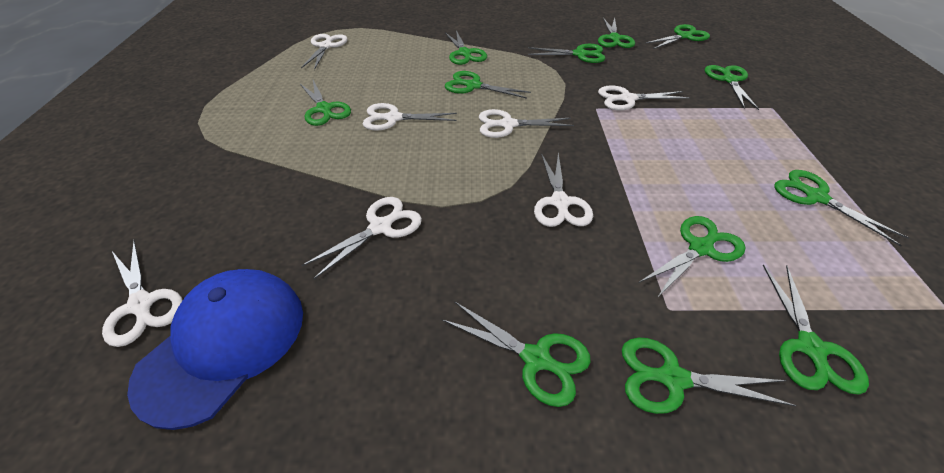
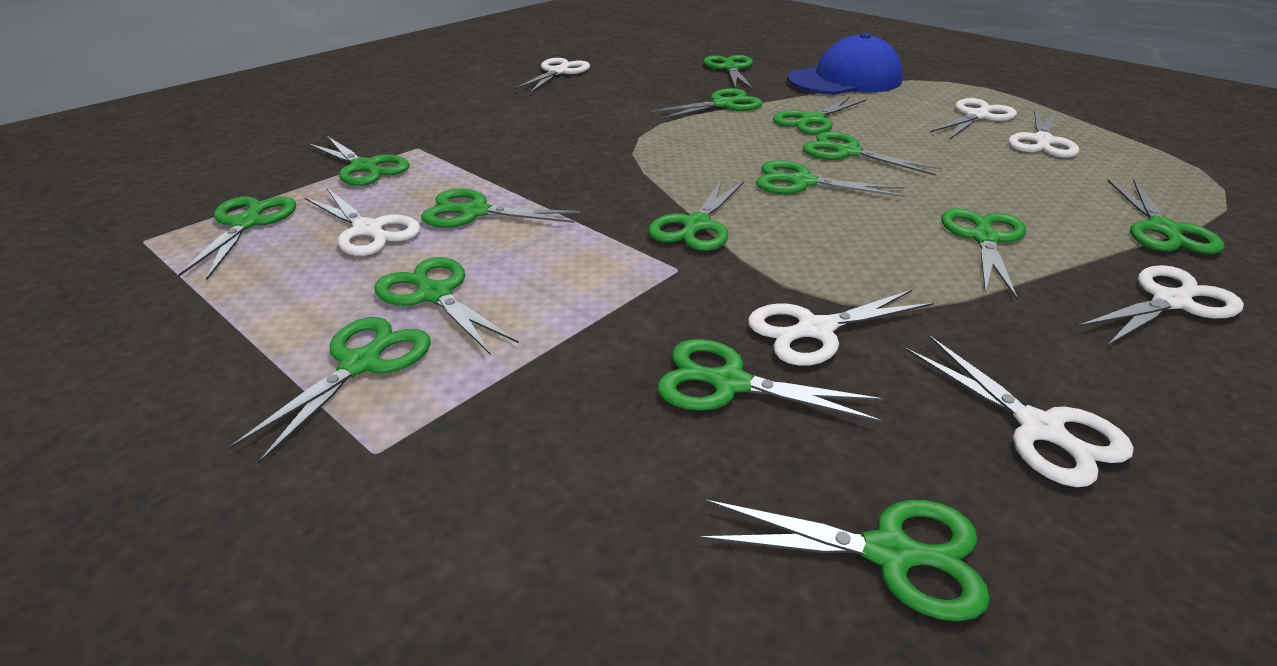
green scissors: 12 -> 15

